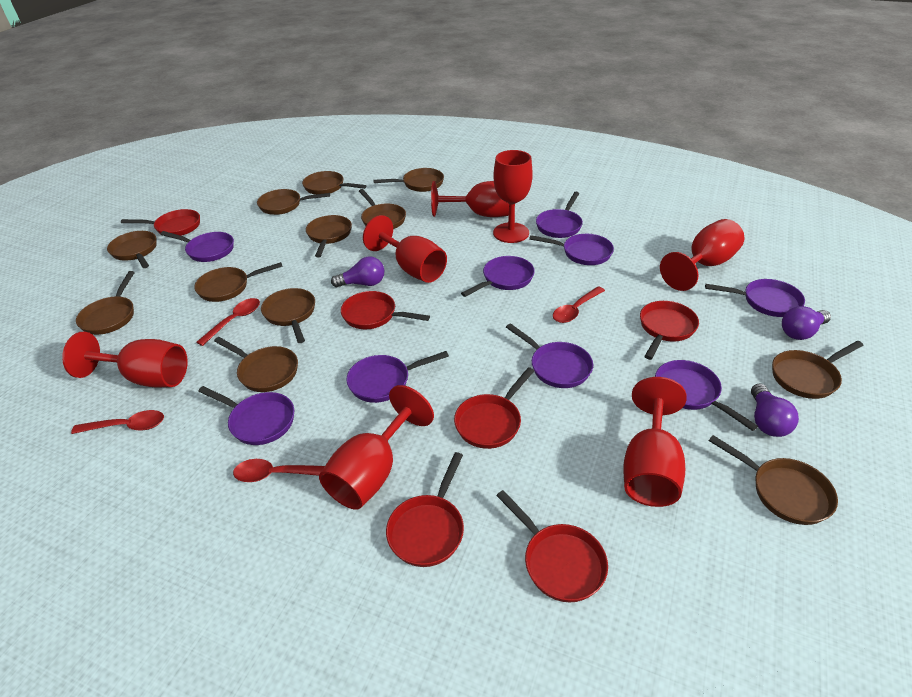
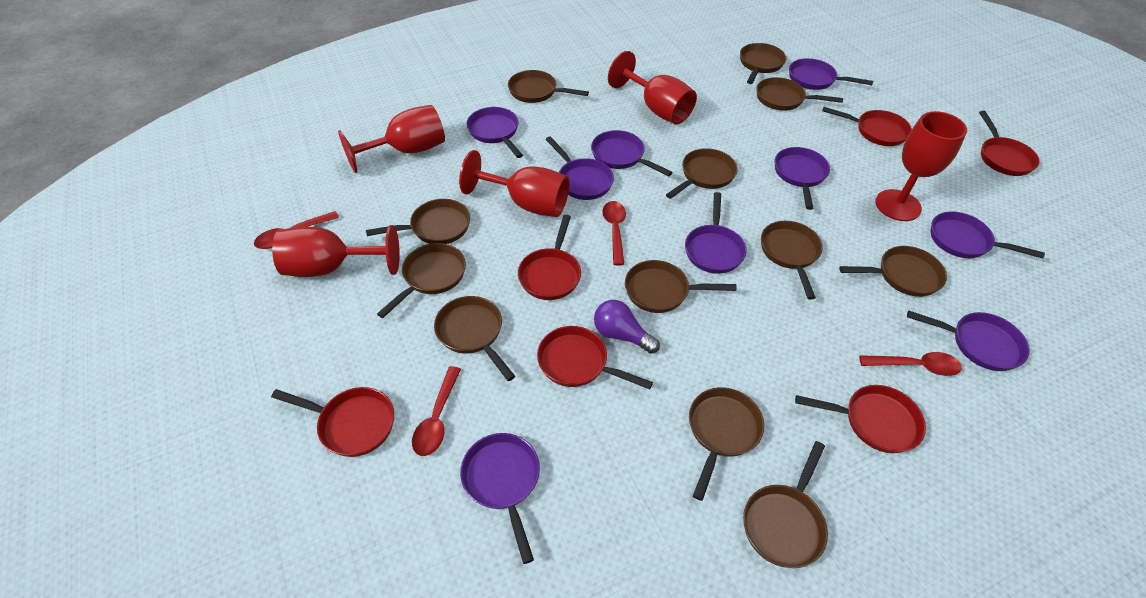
purple light bulb: 3 -> 1
red goblet: 7 -> 5

